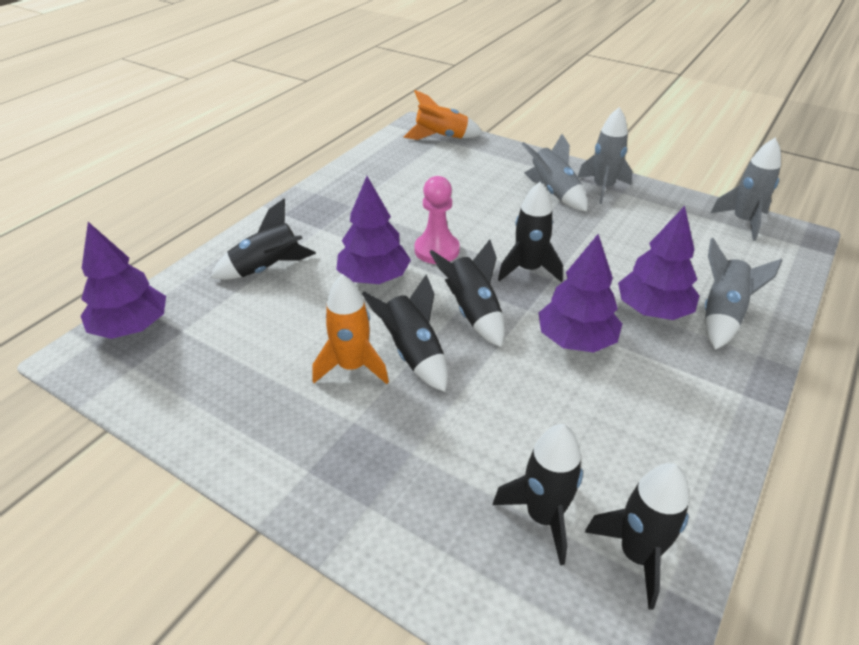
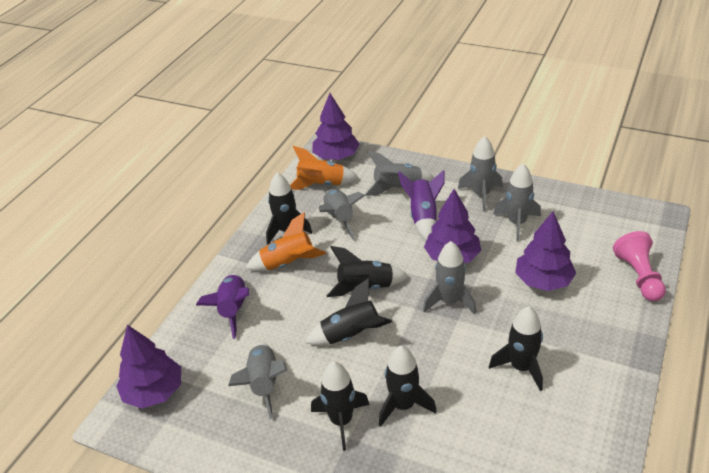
grey rocket: 4 -> 6
purple rocket: 0 -> 2

